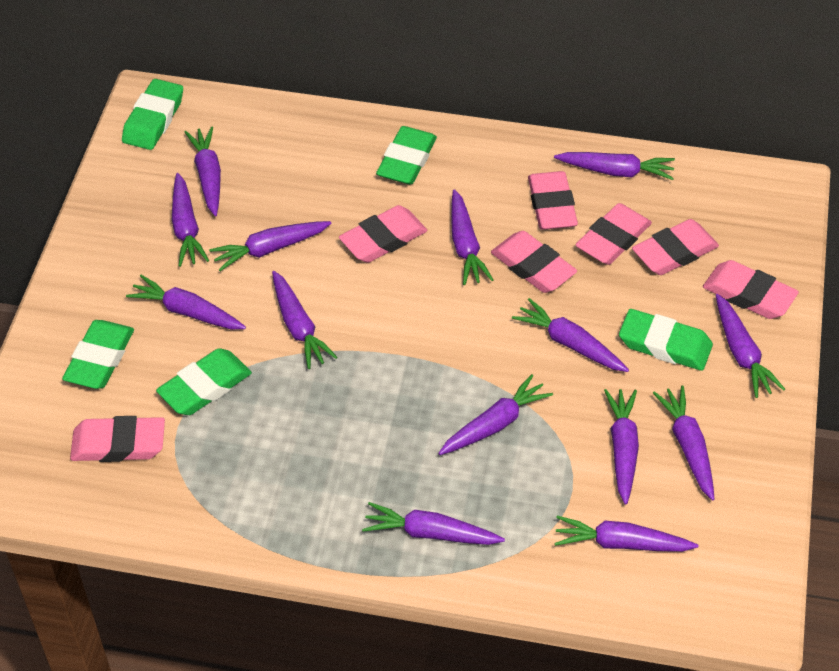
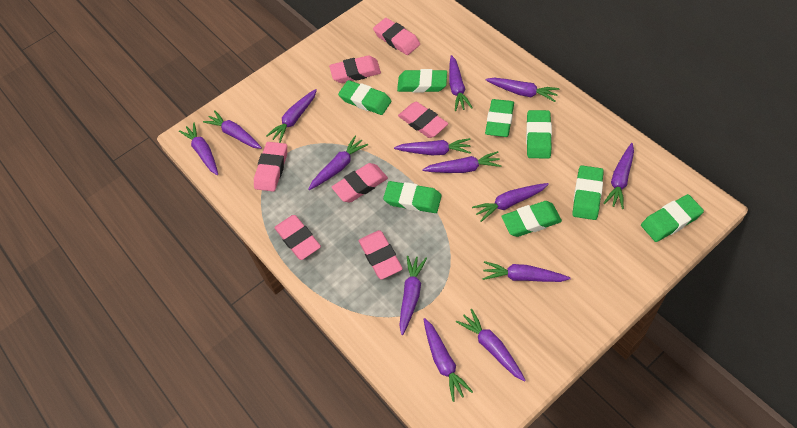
green eraser: 5 -> 8

